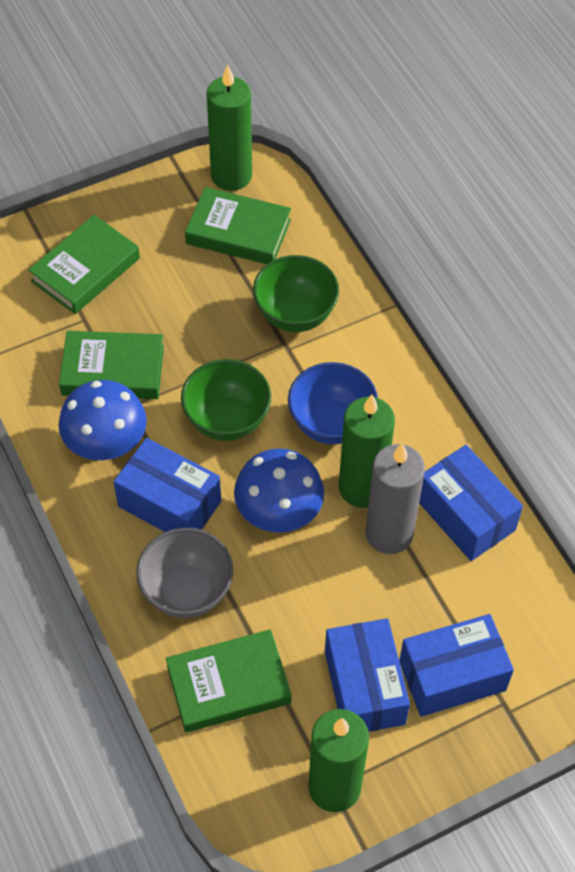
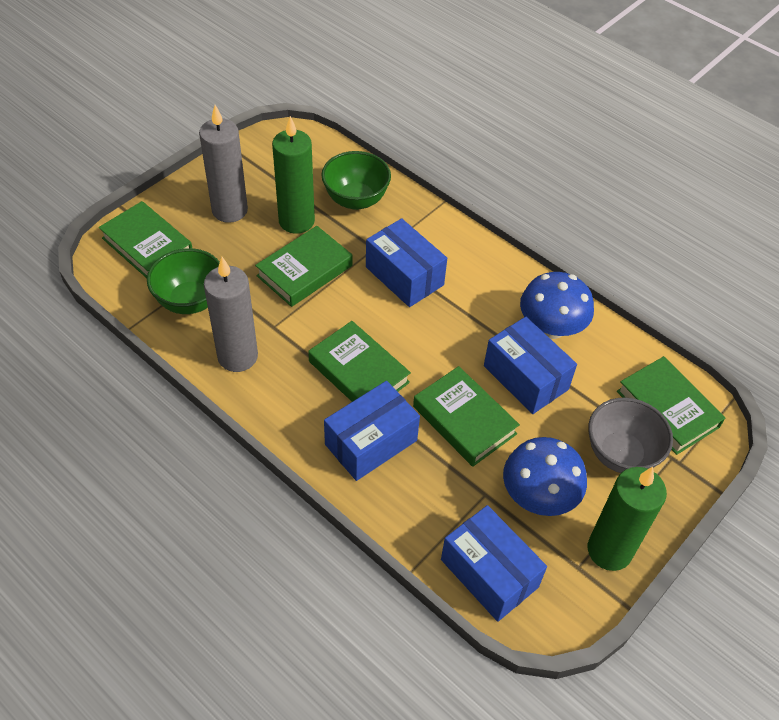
blue bowl: 1 -> 0
green book: 4 -> 5
green candle: 3 -> 2
grey candle: 1 -> 2

